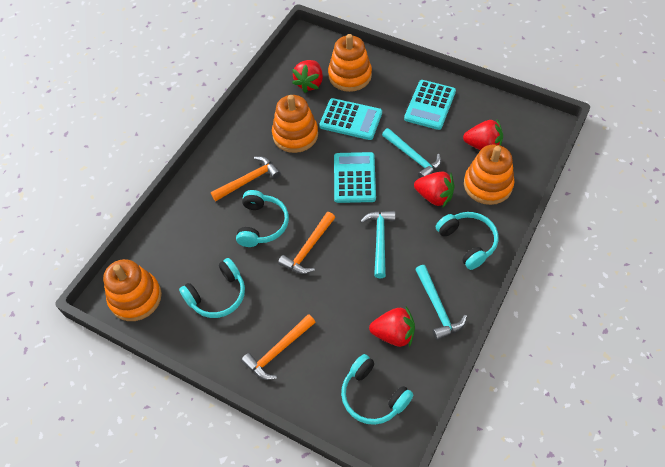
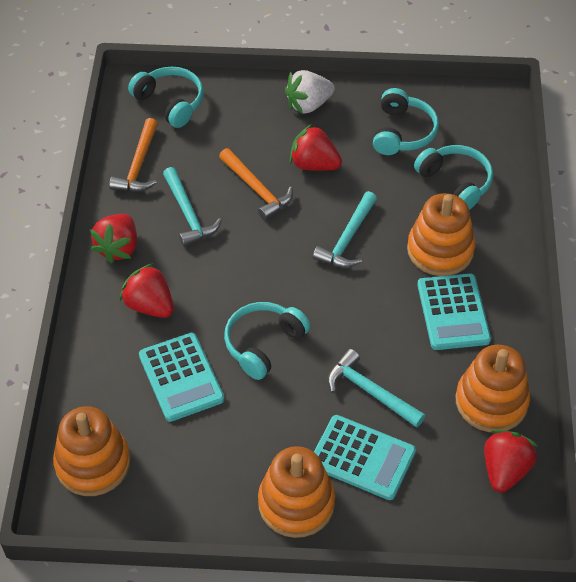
orange hammer: 3 -> 2
white strawberry: 0 -> 1

